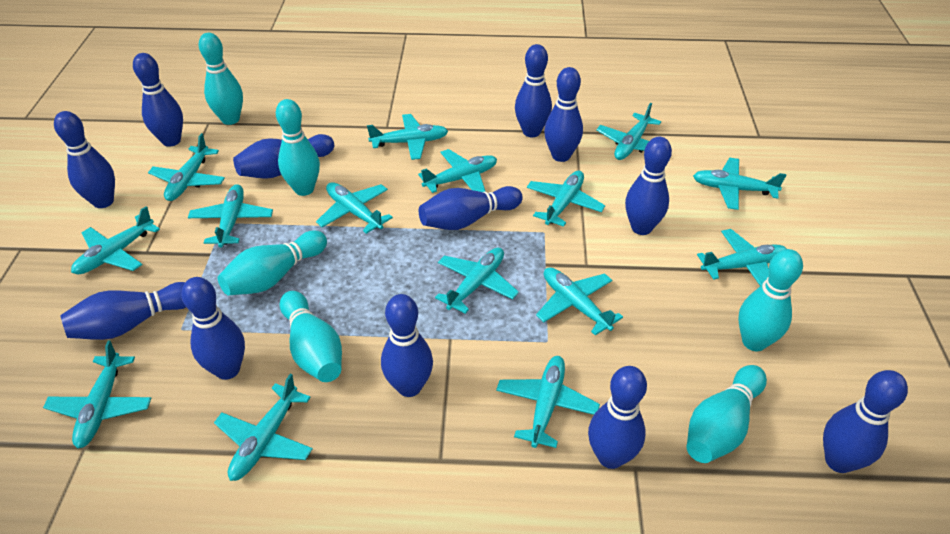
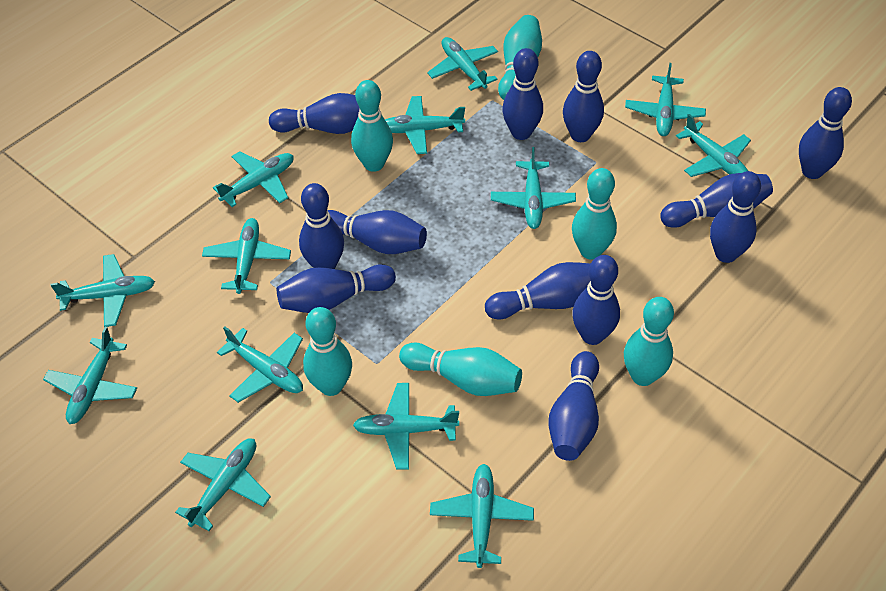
turquoise plane: 15 -> 13

